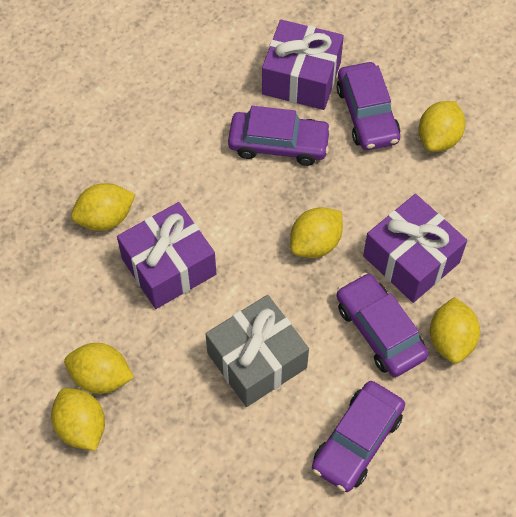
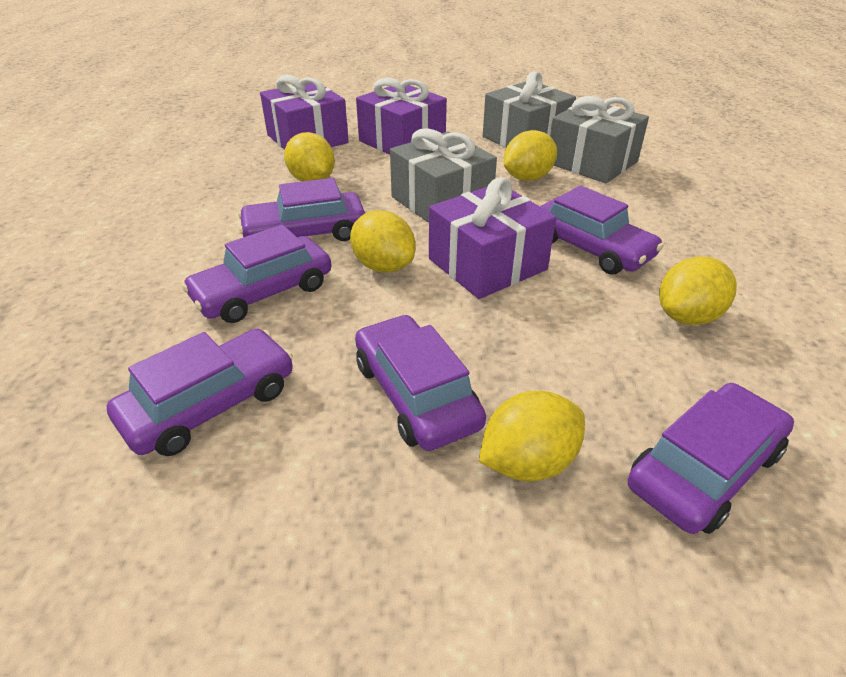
grey gift: 1 -> 3
purple car: 4 -> 6
yellow lemon: 6 -> 5

